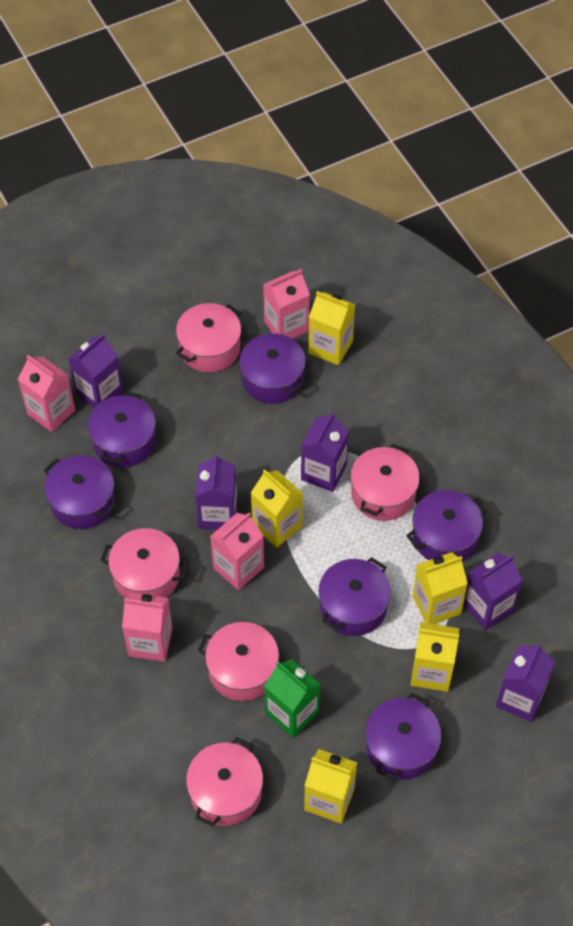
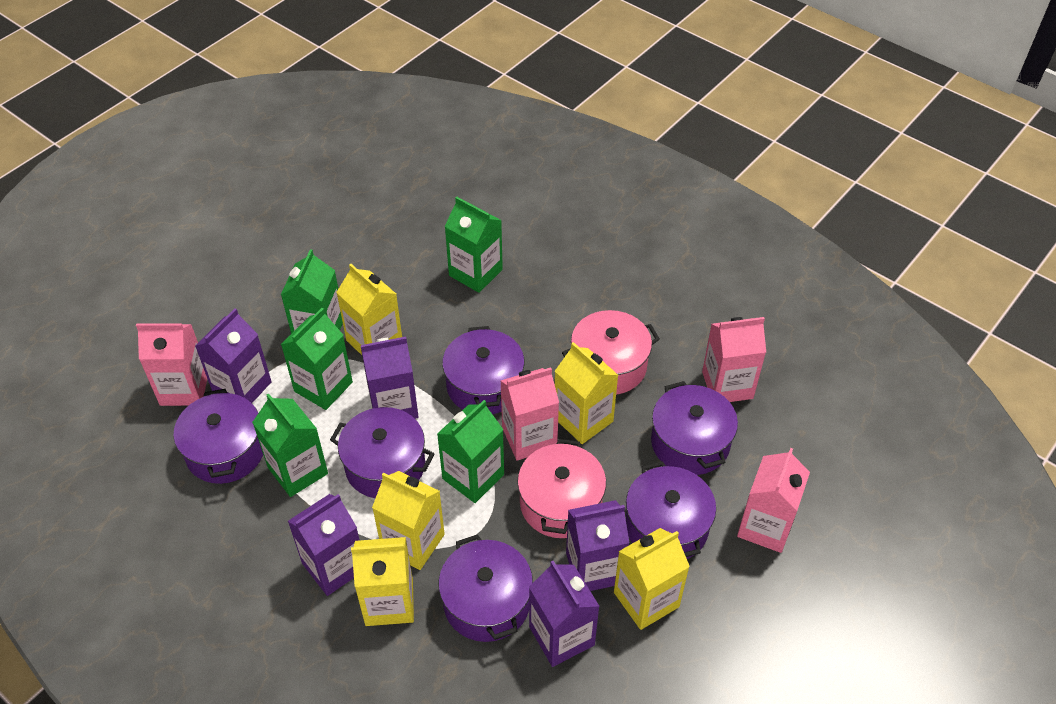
green carton: 1 -> 5
pink pot: 5 -> 2

